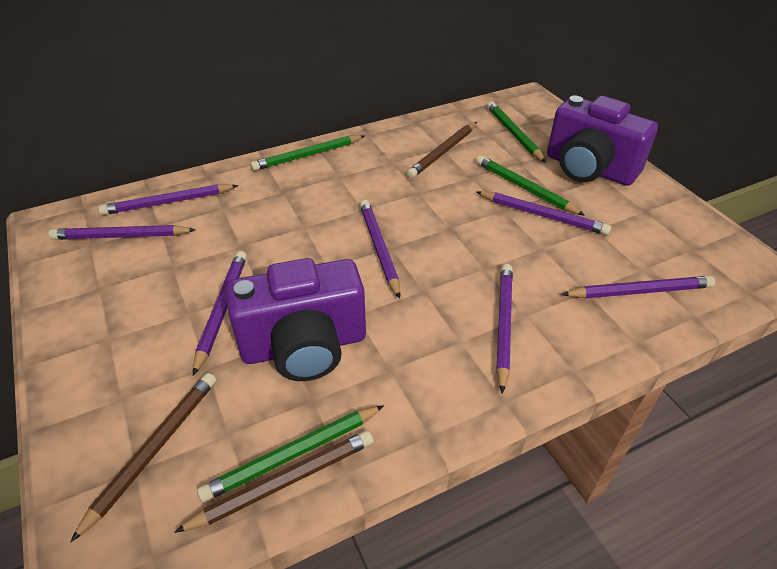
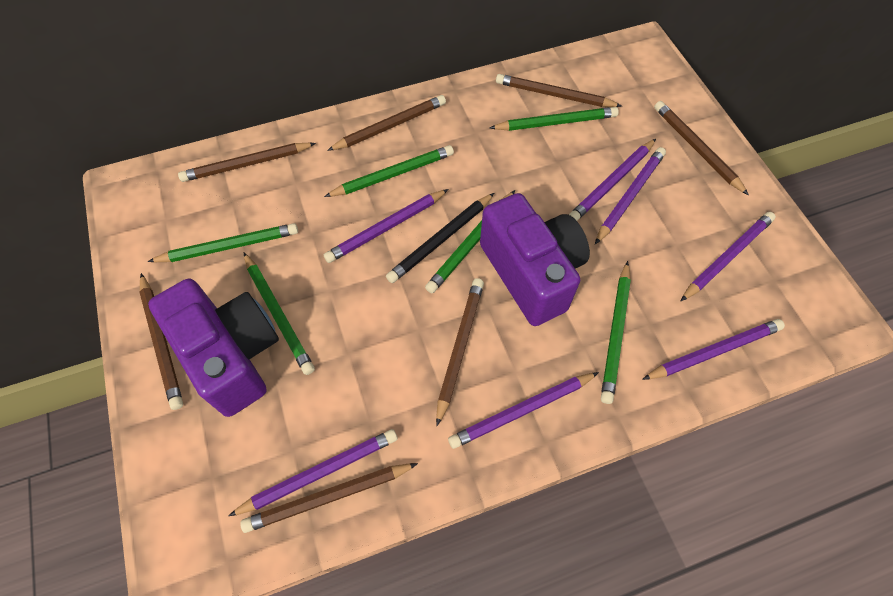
black pencil: 0 -> 1
brown pencil: 3 -> 7
green pencil: 4 -> 6

